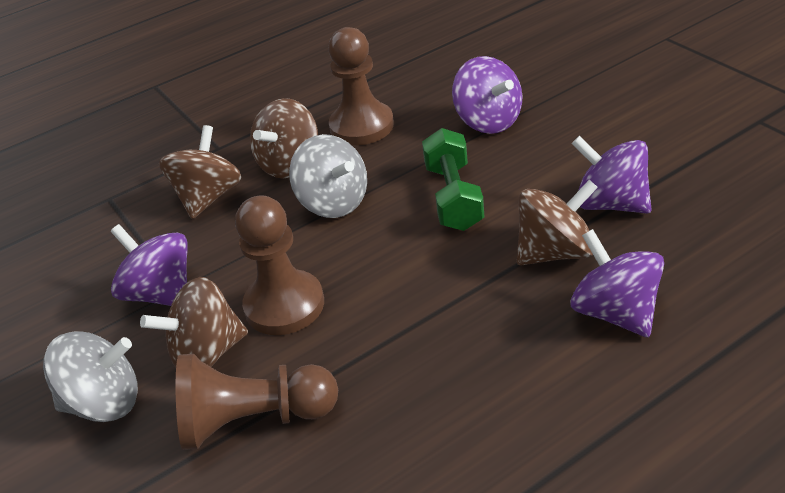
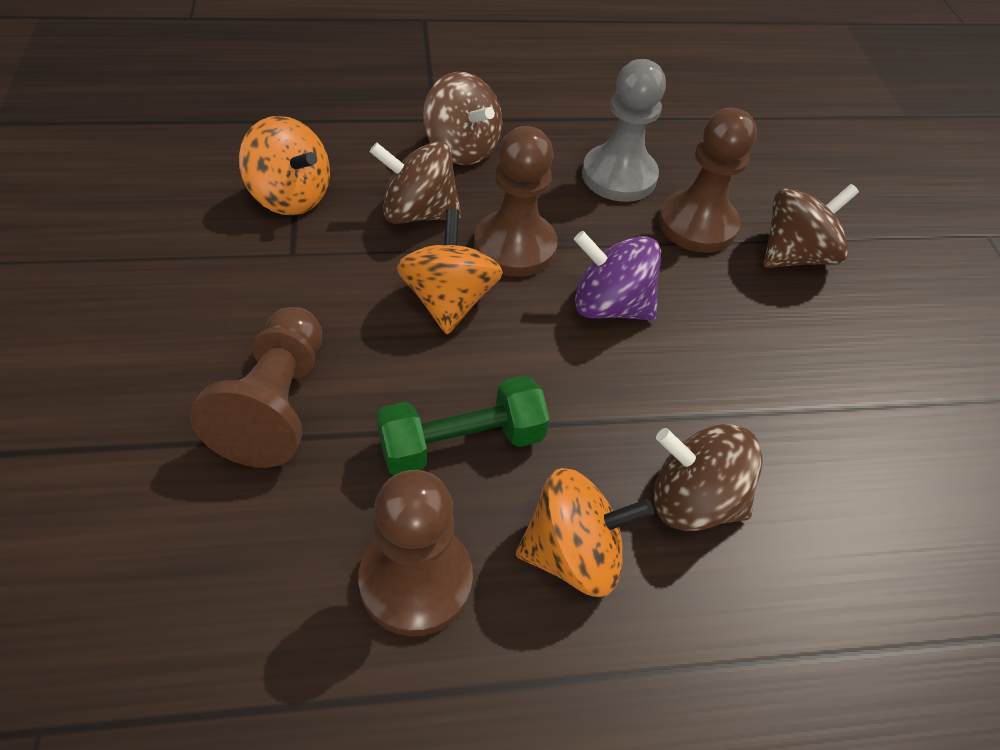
brown pawn: 3 -> 4
grey pawn: 0 -> 1
grey spinning top: 2 -> 0
orange spinning top: 0 -> 3
purple spinning top: 4 -> 1

